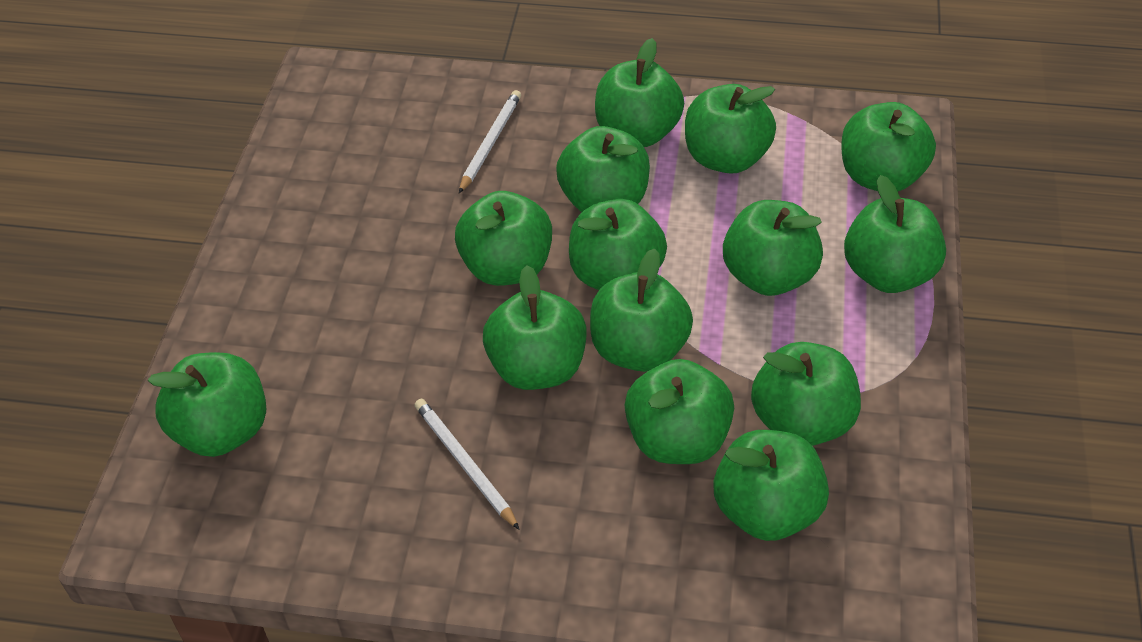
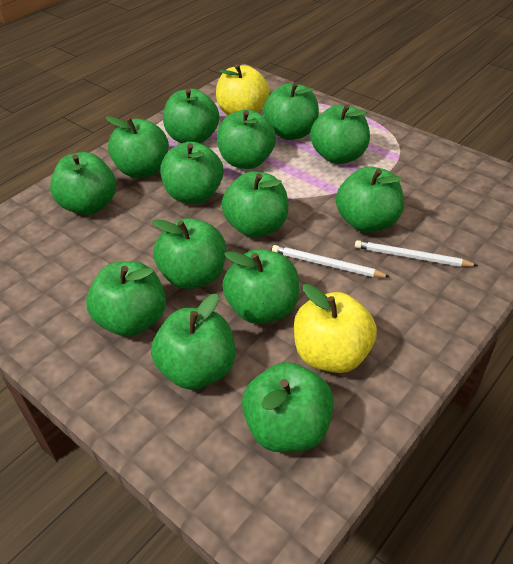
yellow apple: 0 -> 2

